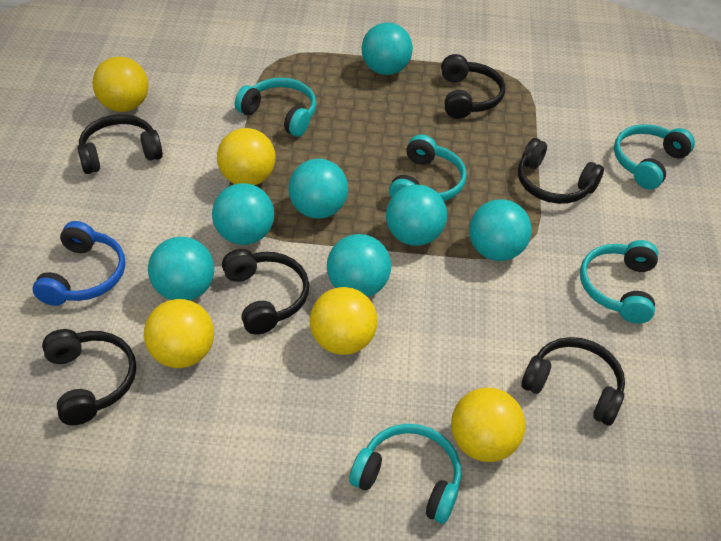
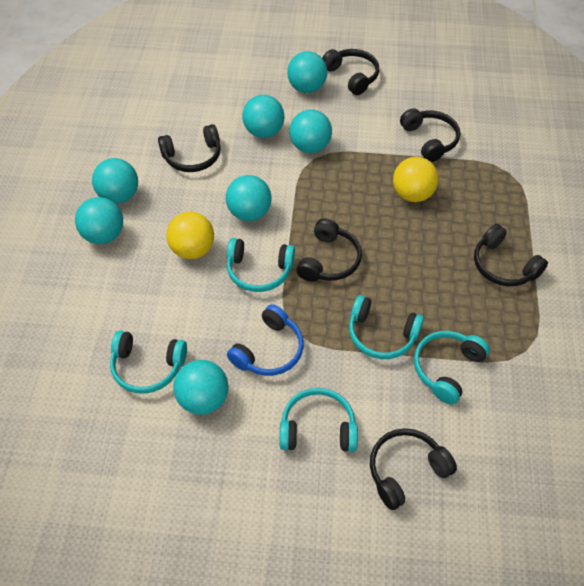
yellow ball: 5 -> 2

